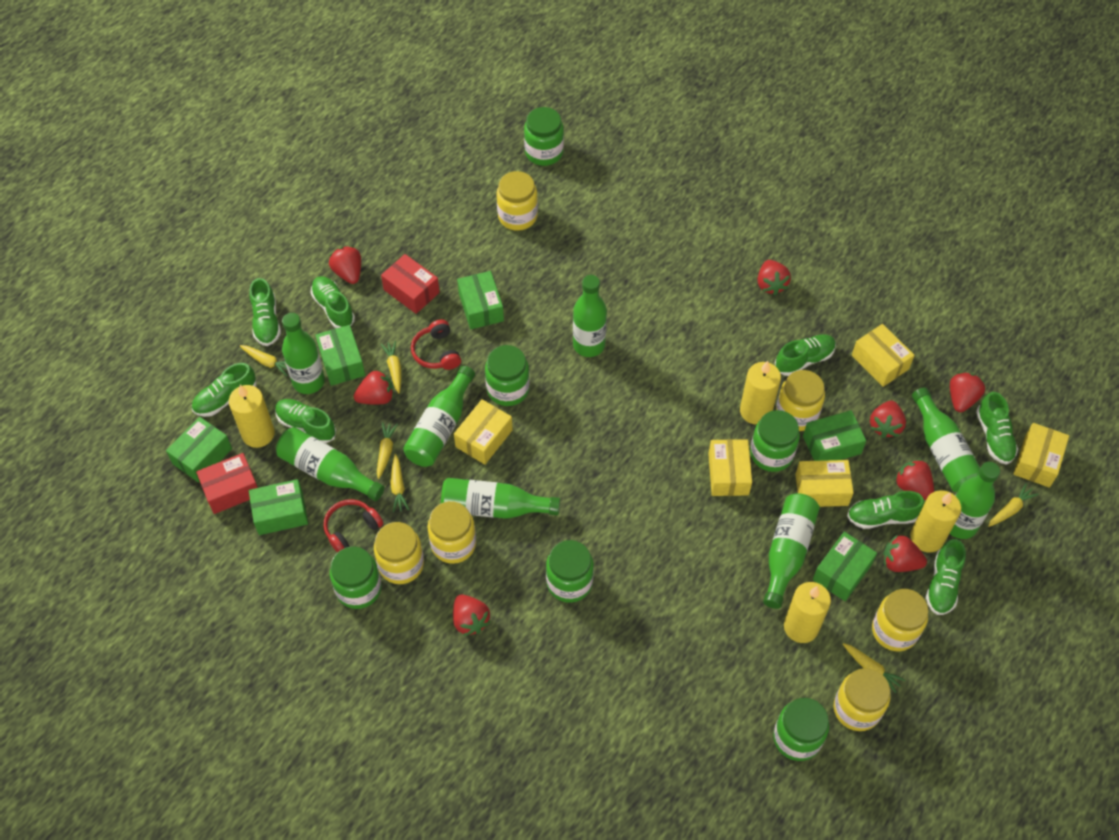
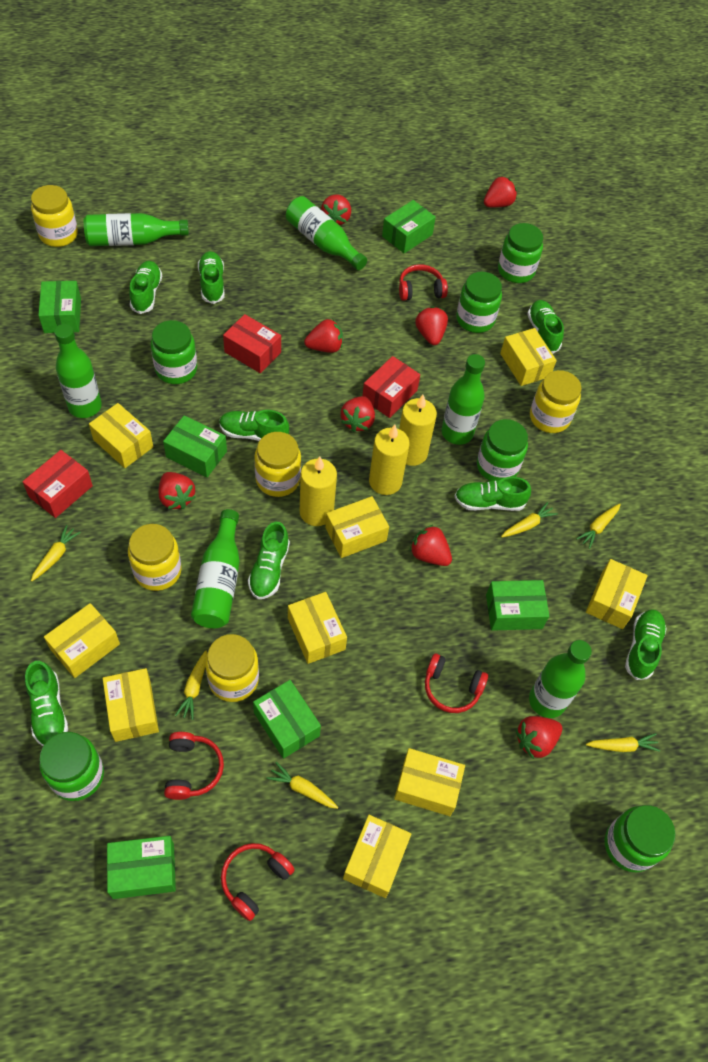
green bottle: 8 -> 6
red box: 2 -> 3
red headphones: 2 -> 4
yellow box: 5 -> 9
yellow candle: 4 -> 3
yellow jar: 6 -> 5

